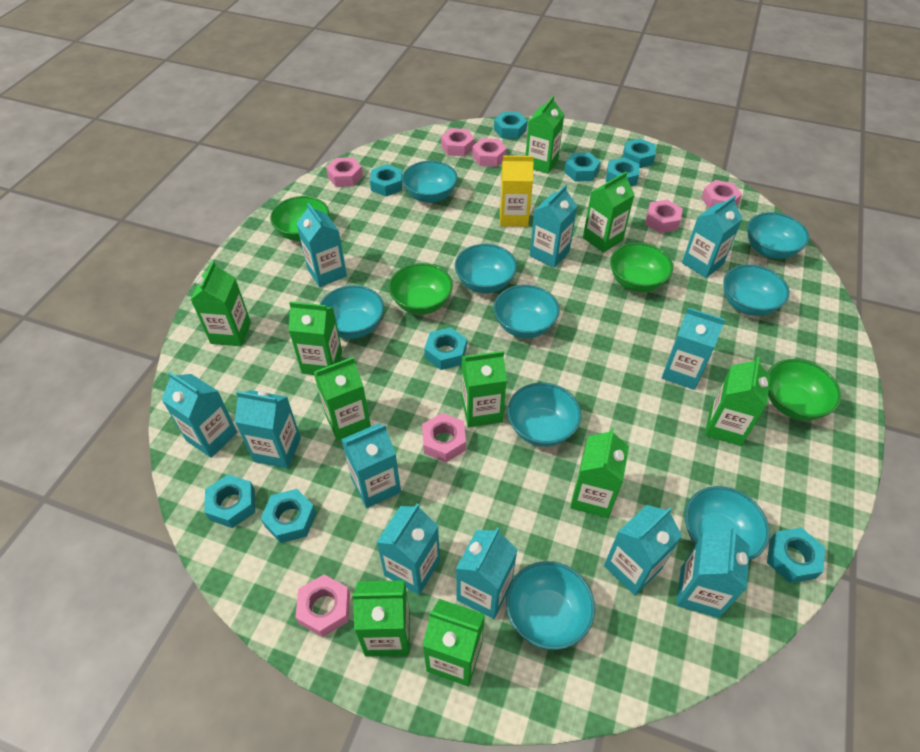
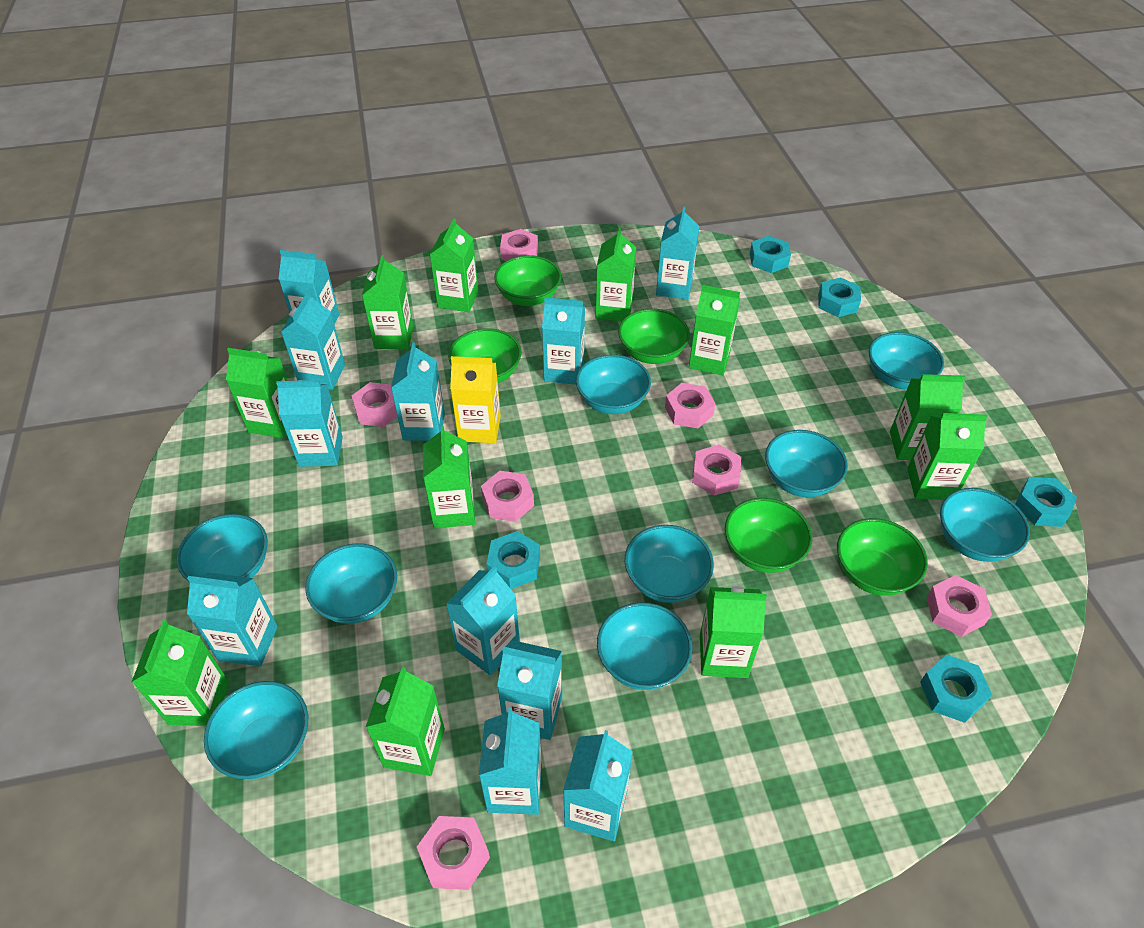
green bowl: 4 -> 5
green carton: 10 -> 11
turquoise nut: 9 -> 5

